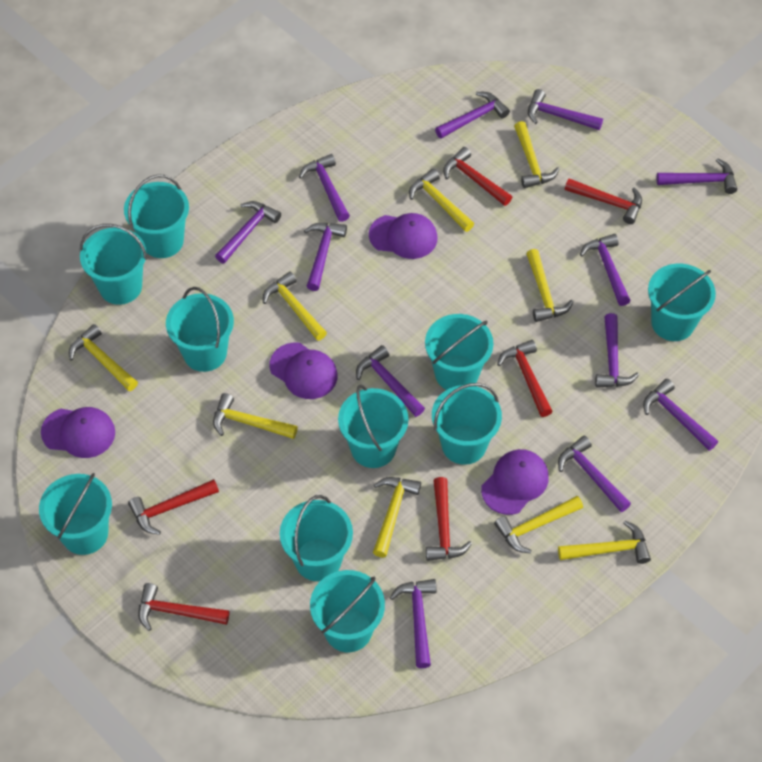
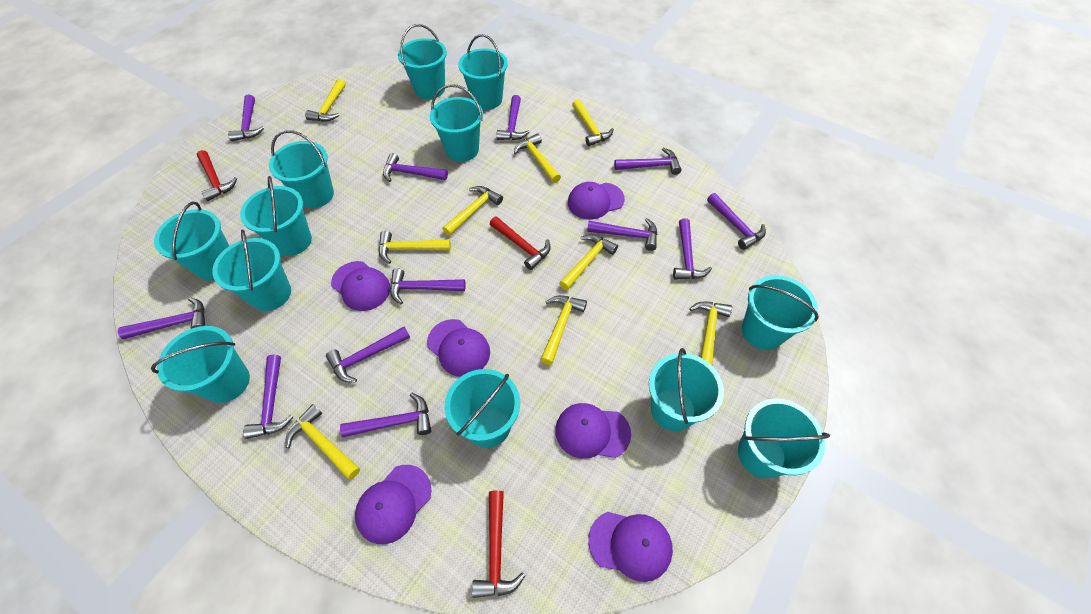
purple cap: 4 -> 6
red hammer: 6 -> 3
turquoise bucket: 10 -> 12

